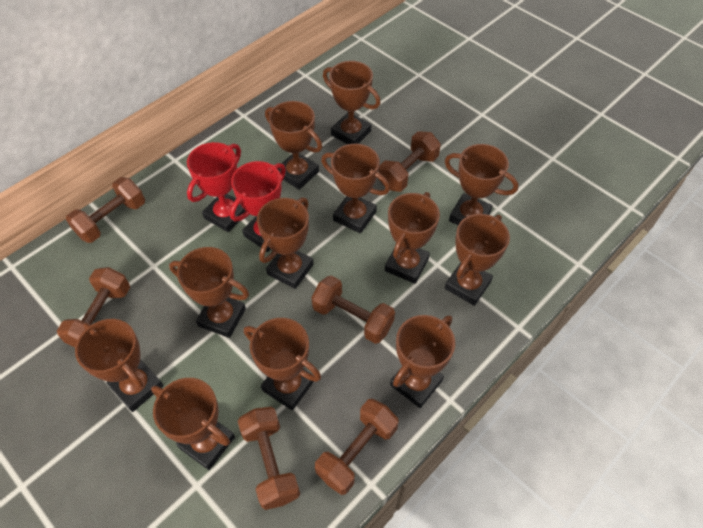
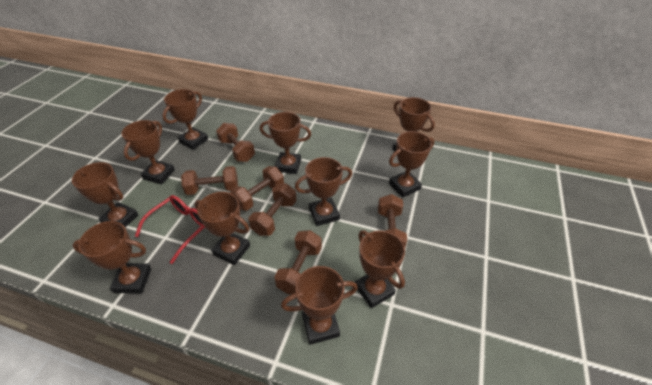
brown trophy: 12 -> 11
red glasses: 0 -> 1
red trophy: 2 -> 0

